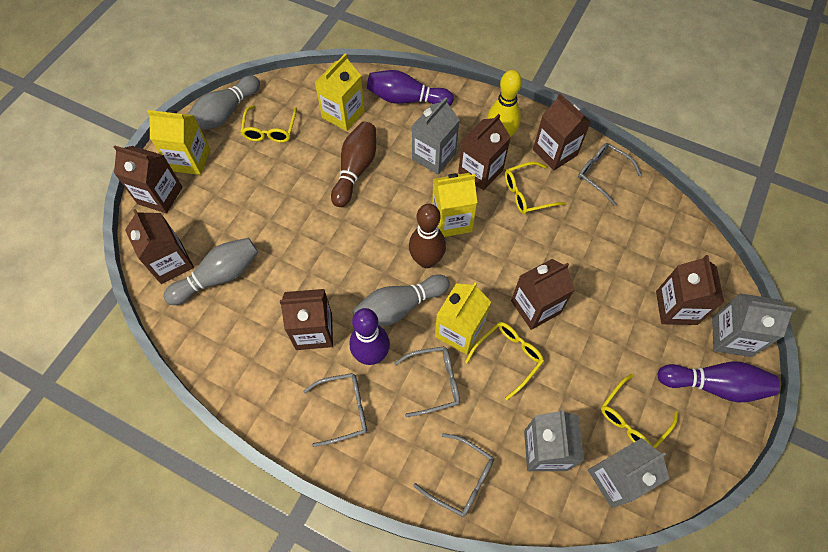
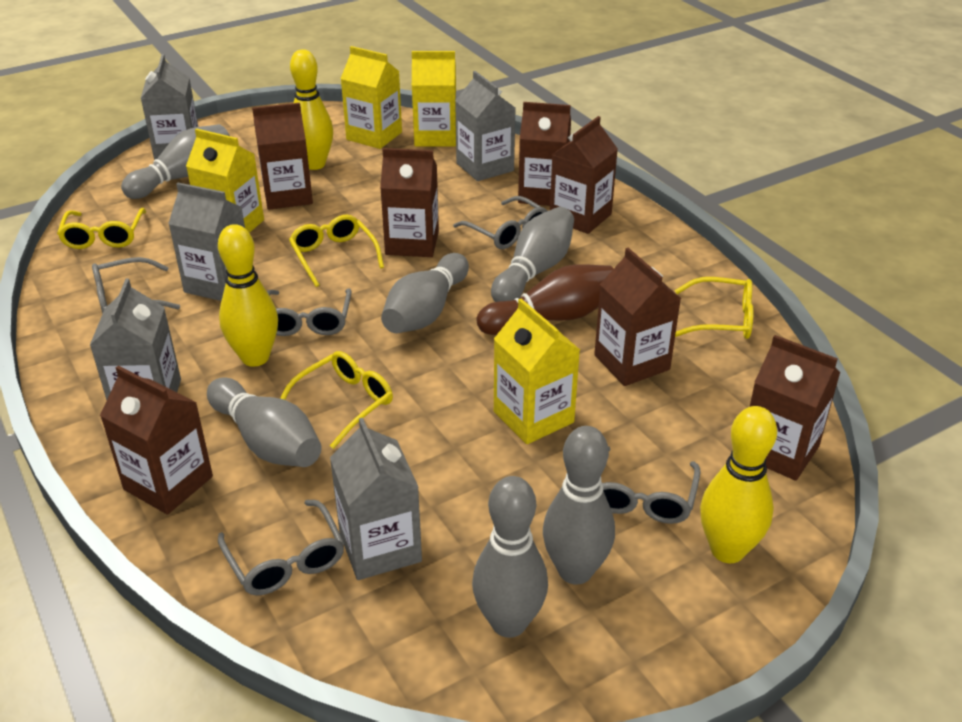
brown bowling pin: 2 -> 1
grey bowling pin: 3 -> 6
grey carton: 4 -> 5
grey glasses: 4 -> 5
purple bowling pin: 3 -> 0
yellow bowling pin: 1 -> 3

